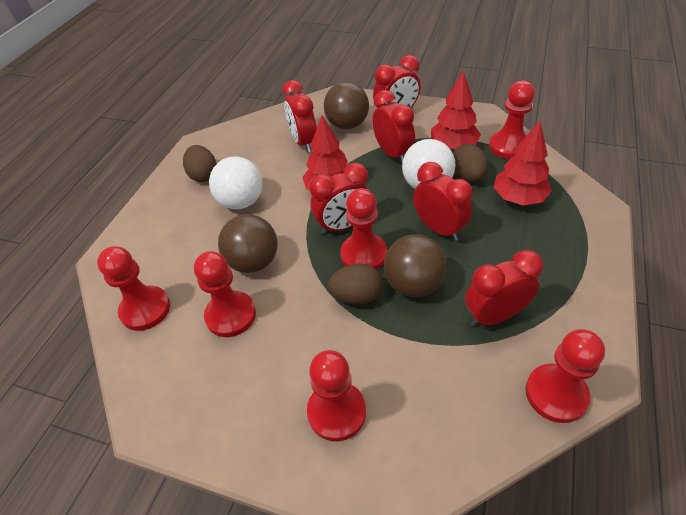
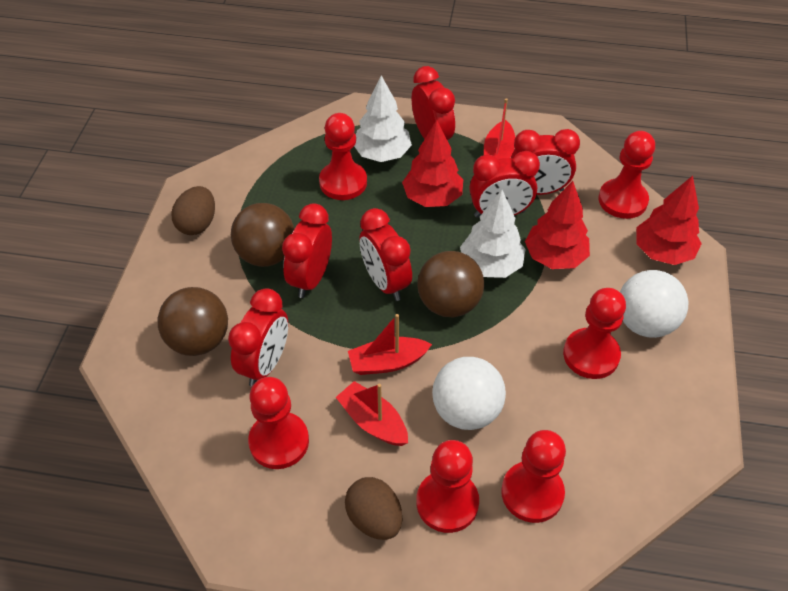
brown egg: 3 -> 2
red boat: 0 -> 3
white tree: 0 -> 2

